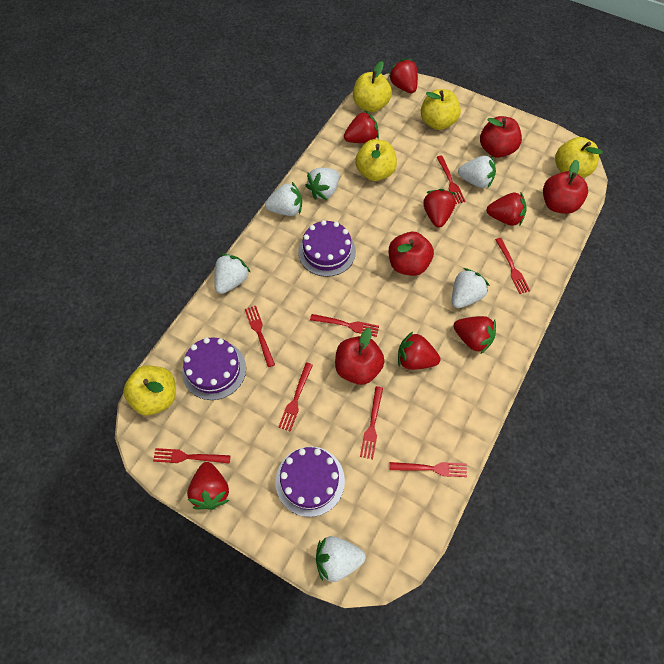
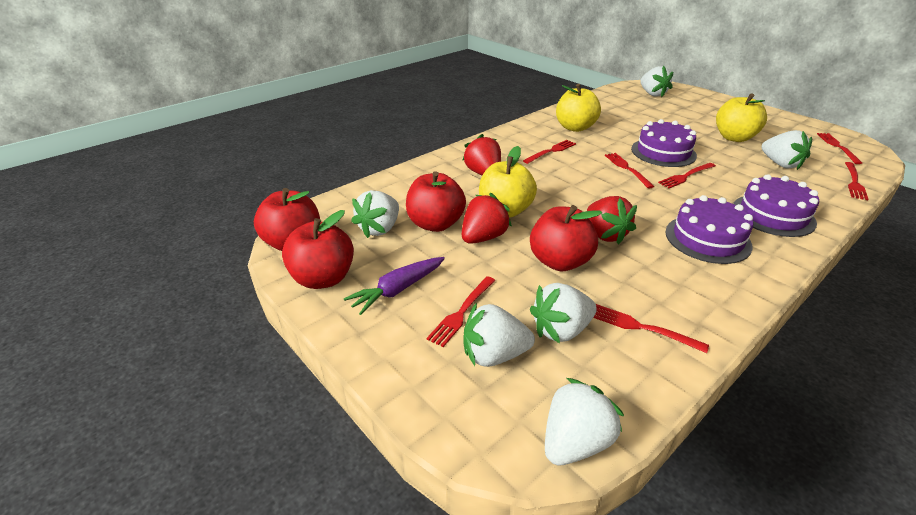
purple carrot: 0 -> 1
red fork: 8 -> 7
red strawberry: 7 -> 3
yellow apple: 5 -> 3

